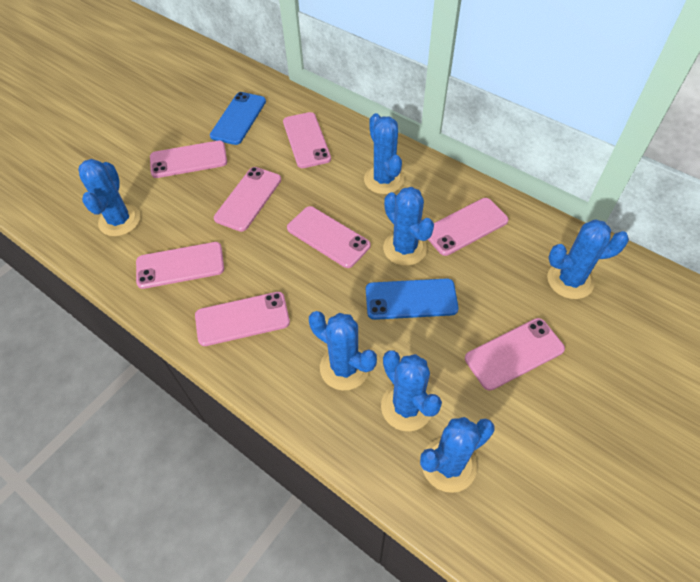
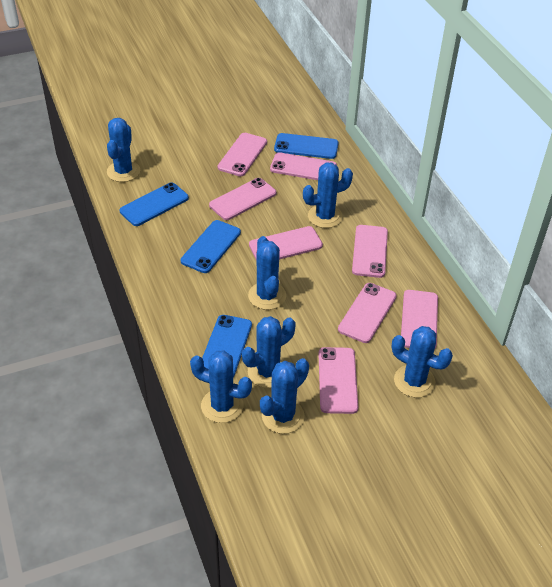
blue phone: 2 -> 4

